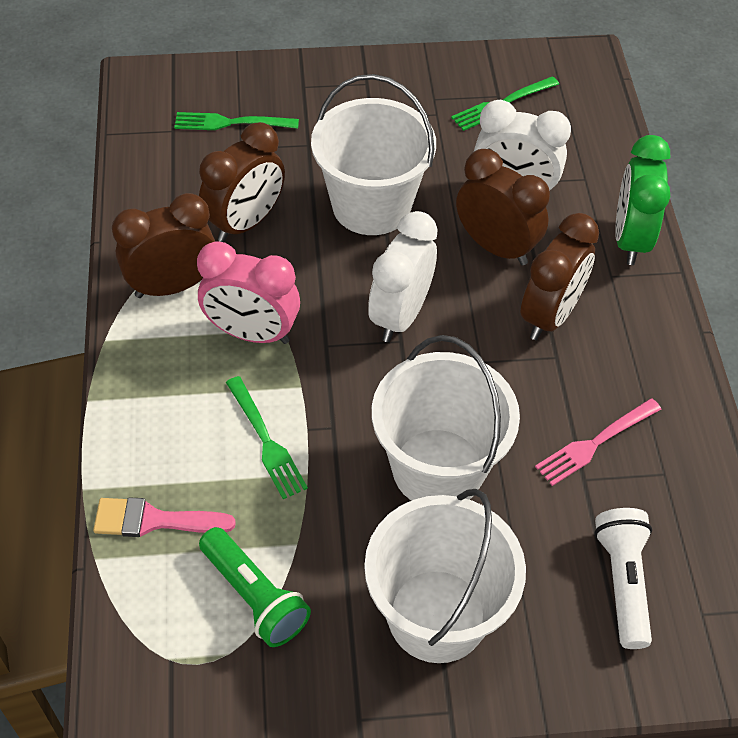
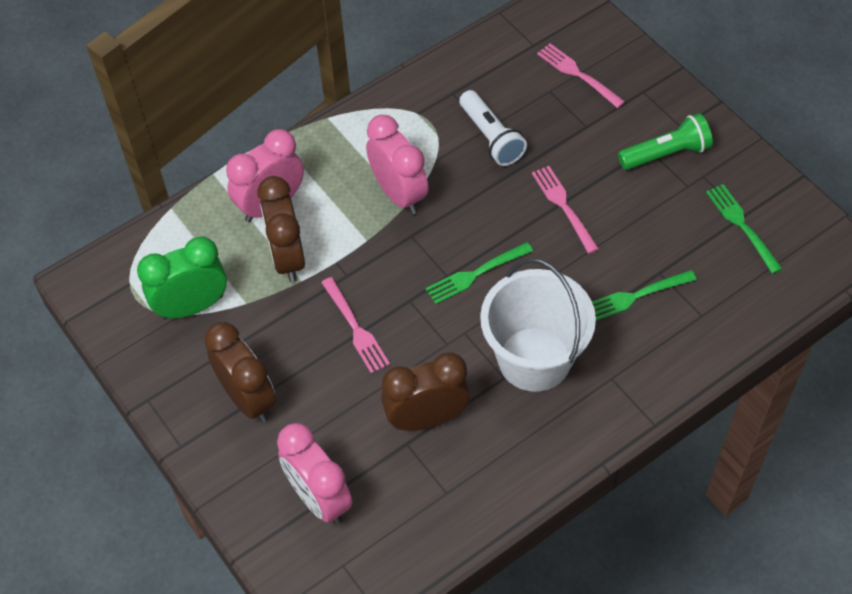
brown clock: 4 -> 3
pink brush: 1 -> 0
pink clock: 1 -> 3
pink fork: 1 -> 3
white bucket: 3 -> 1
white clock: 2 -> 0

